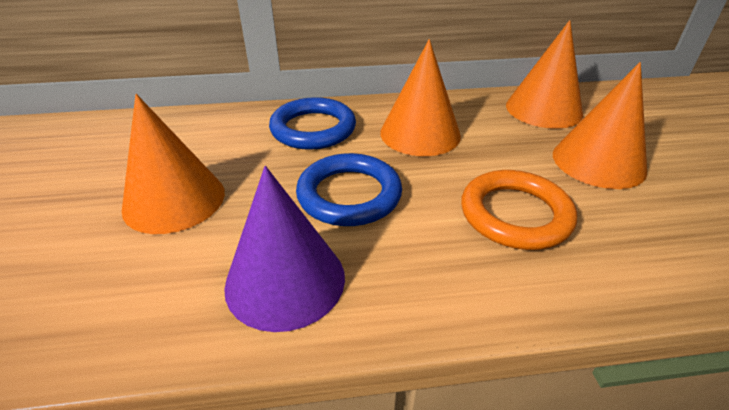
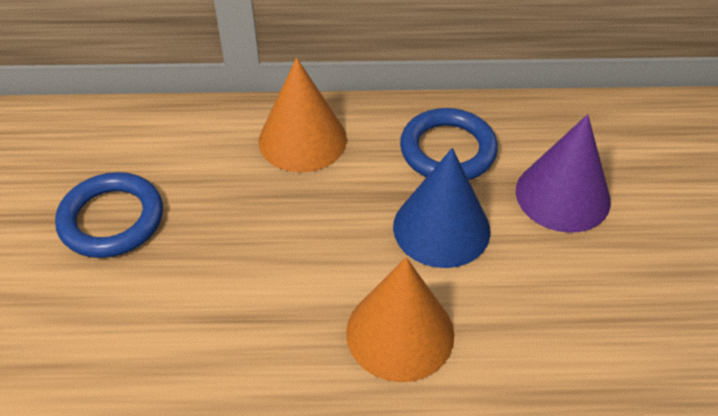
blue cone: 0 -> 1
orange cone: 4 -> 2
orange ring: 1 -> 0

